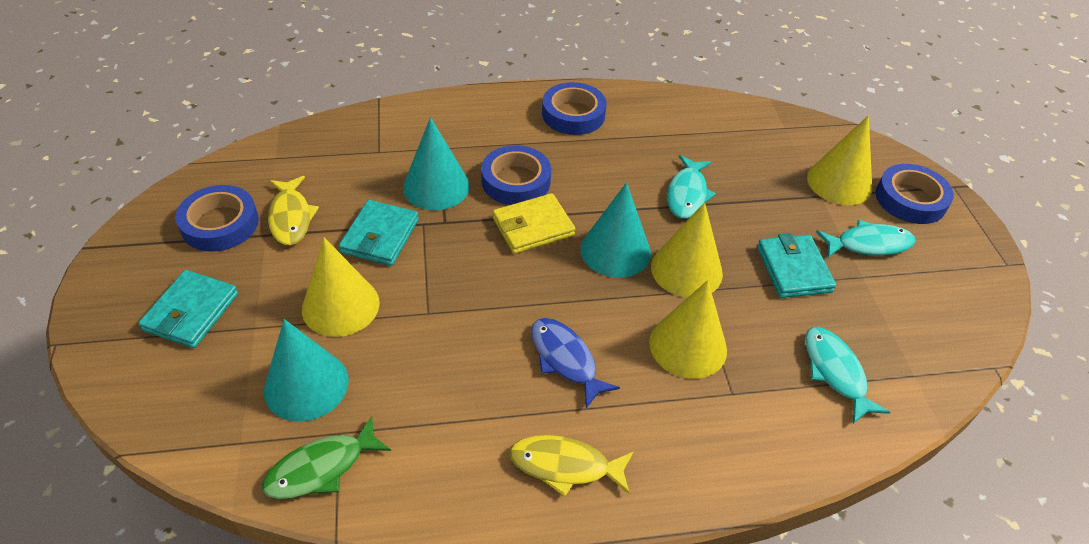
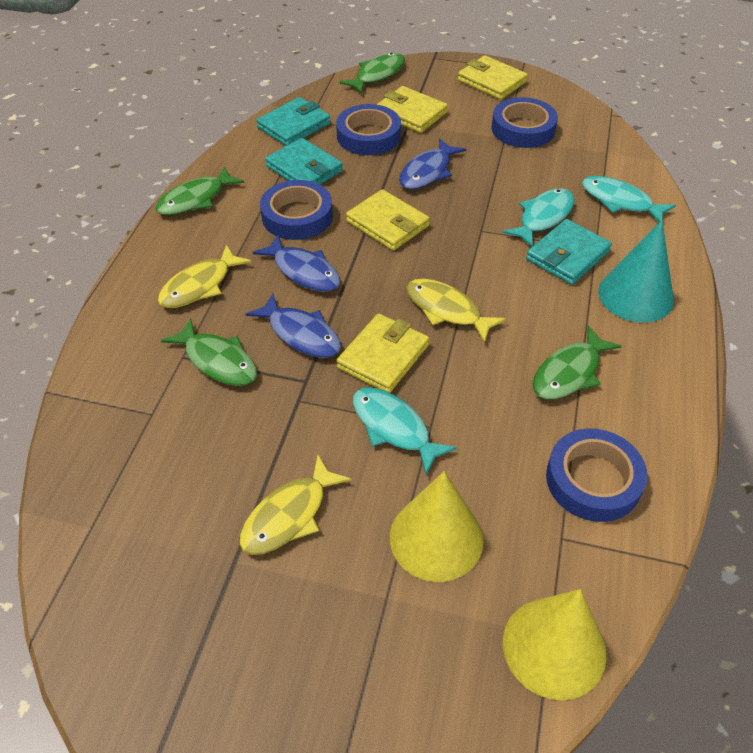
blue fish: 1 -> 3
green fish: 1 -> 4
turquoise cone: 3 -> 1
yellow cone: 4 -> 2
yellow fish: 2 -> 3
yellow wallet: 1 -> 4

